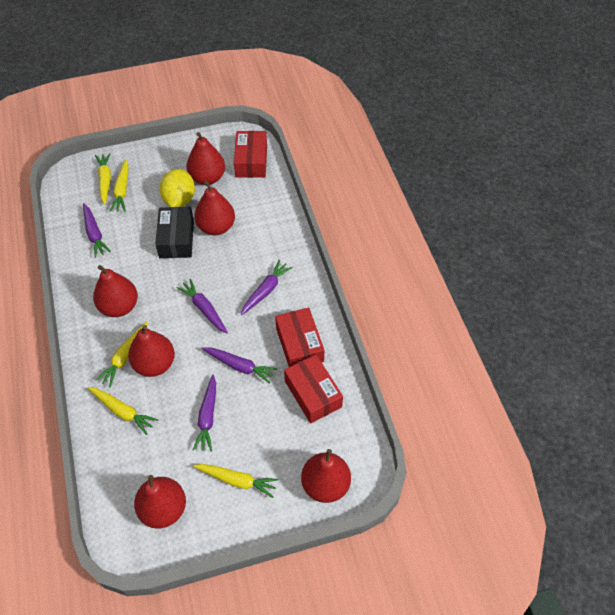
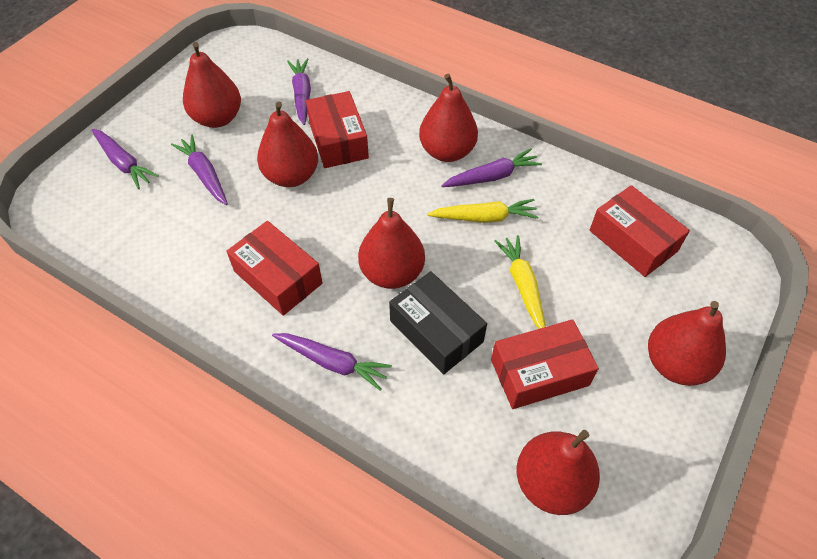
red box: 3 -> 4
yellow carrot: 5 -> 2
yellow lemon: 1 -> 0

